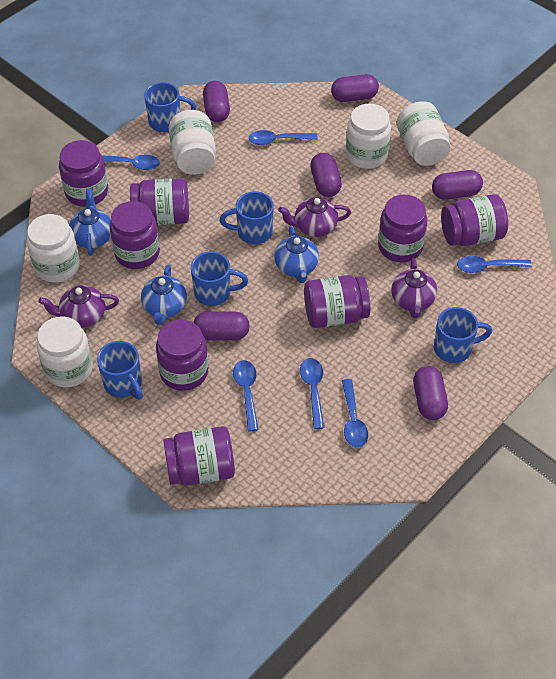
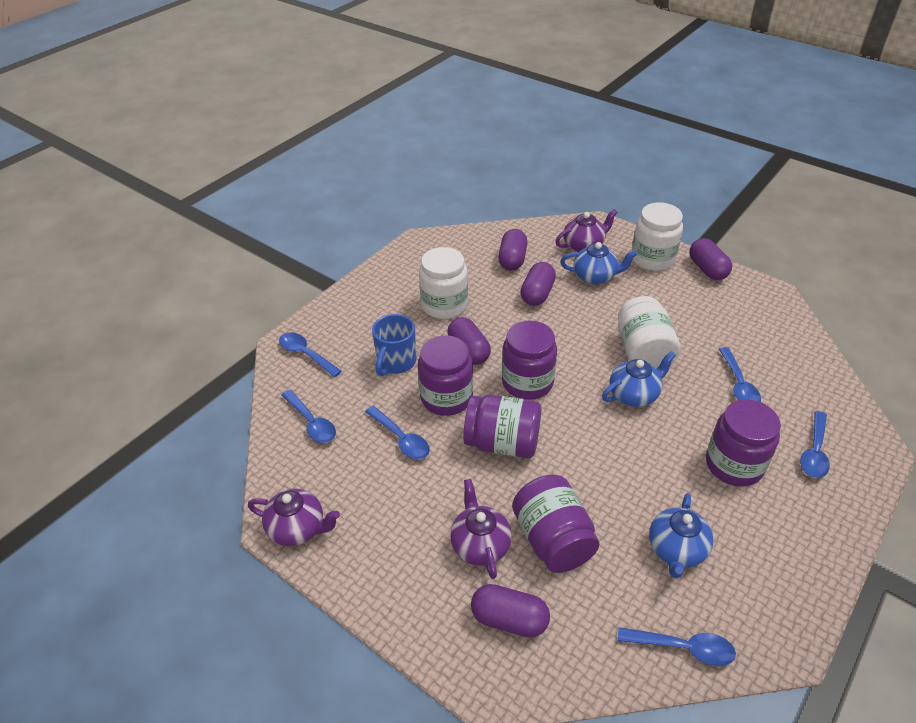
blue mug: 5 -> 1
purple capsule: 6 -> 5
purple jar: 8 -> 5
white jar: 5 -> 3

